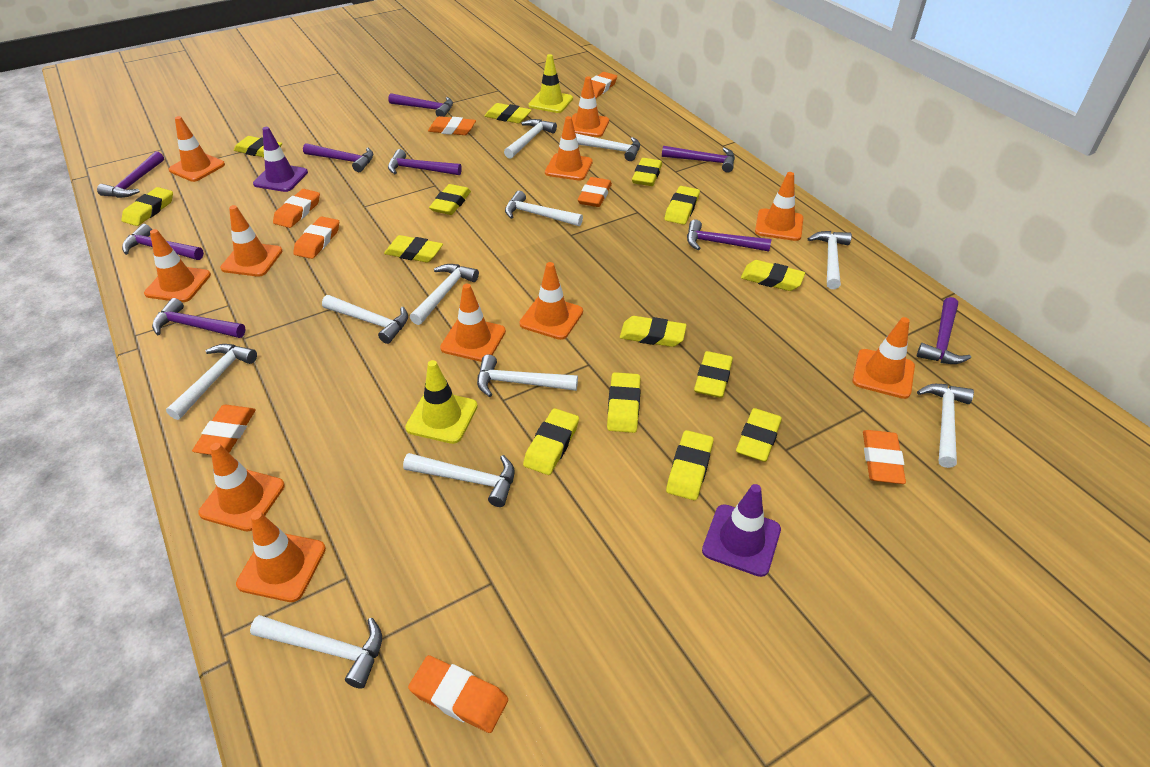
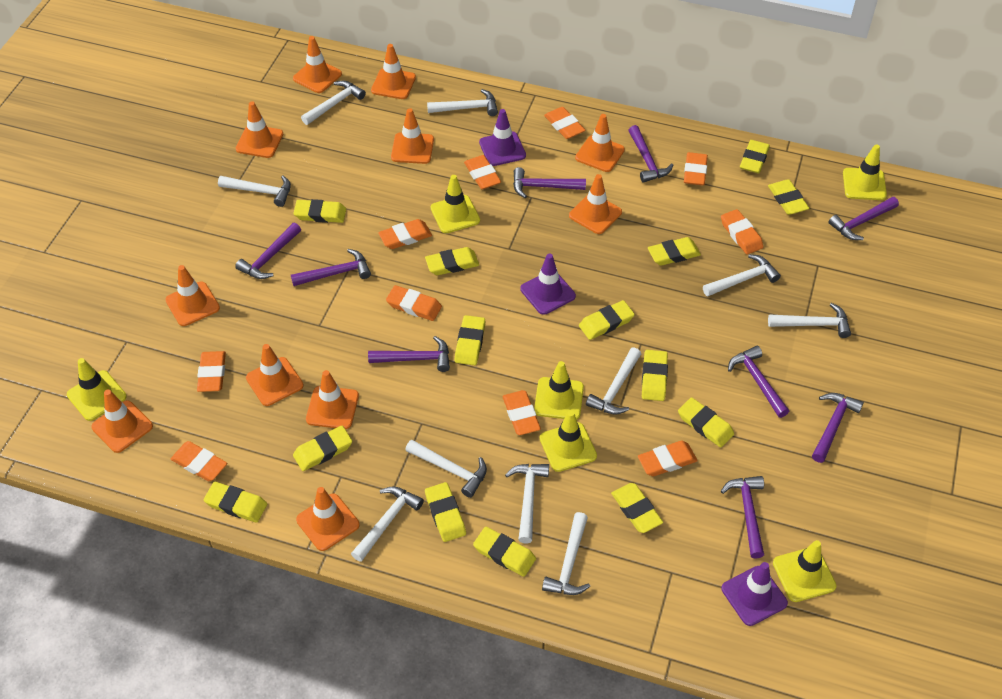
orange eraser: 8 -> 10
purple traffic cone: 2 -> 3
white hammer: 11 -> 10
yellow traffic cone: 2 -> 6

